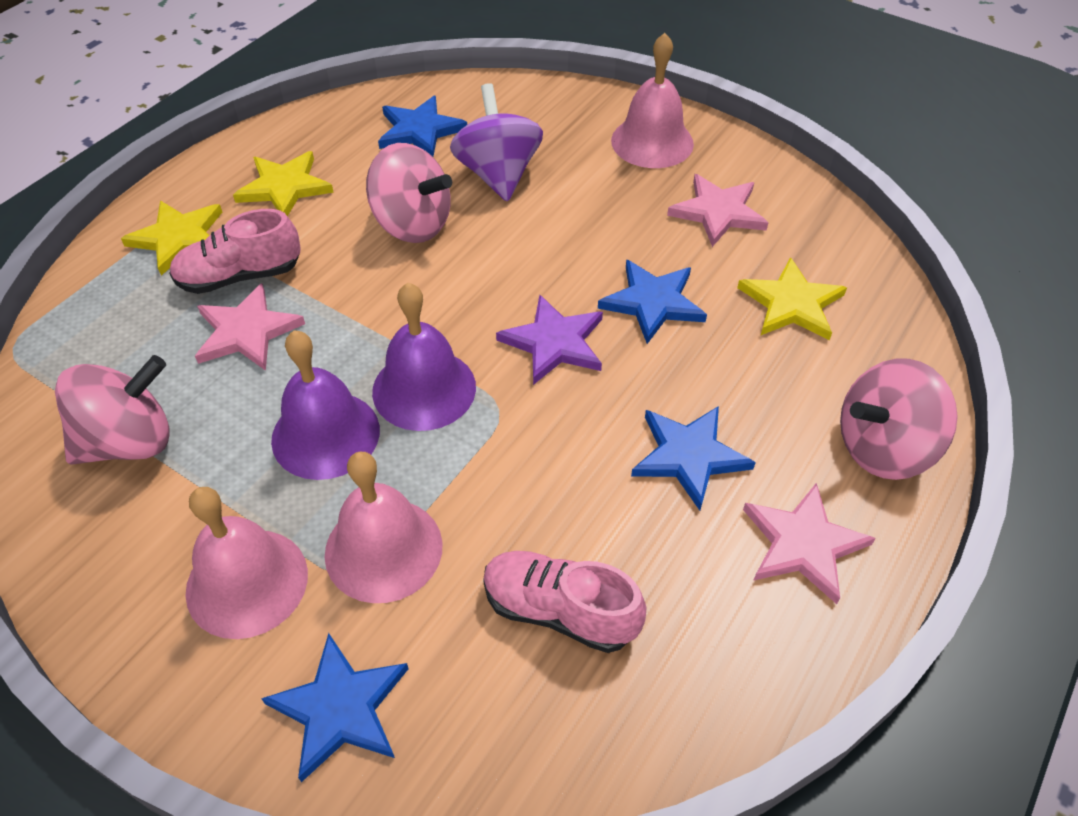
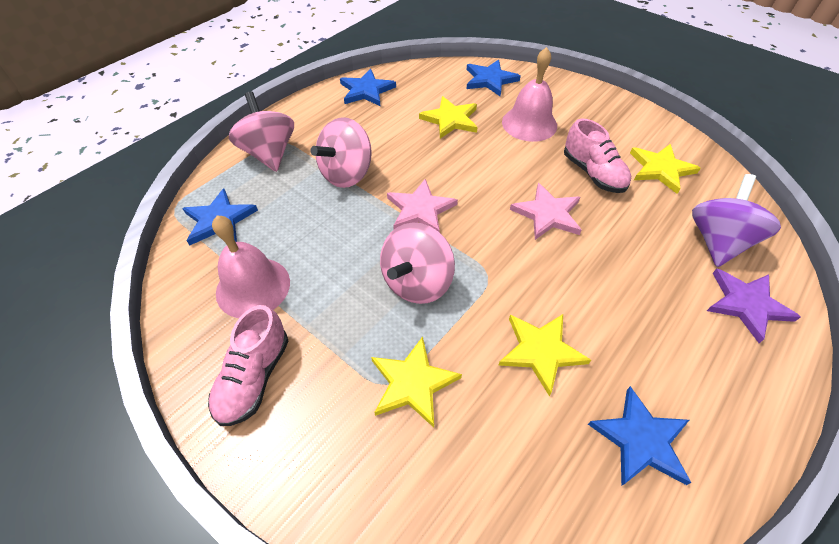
pink bell: 3 -> 2
pink star: 3 -> 2
purple bell: 2 -> 0
yellow star: 3 -> 4

